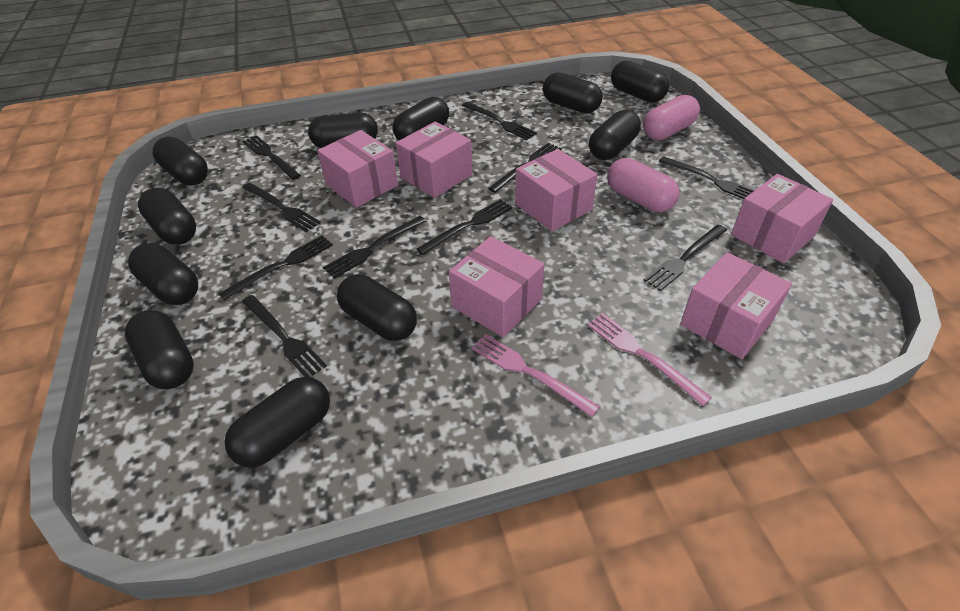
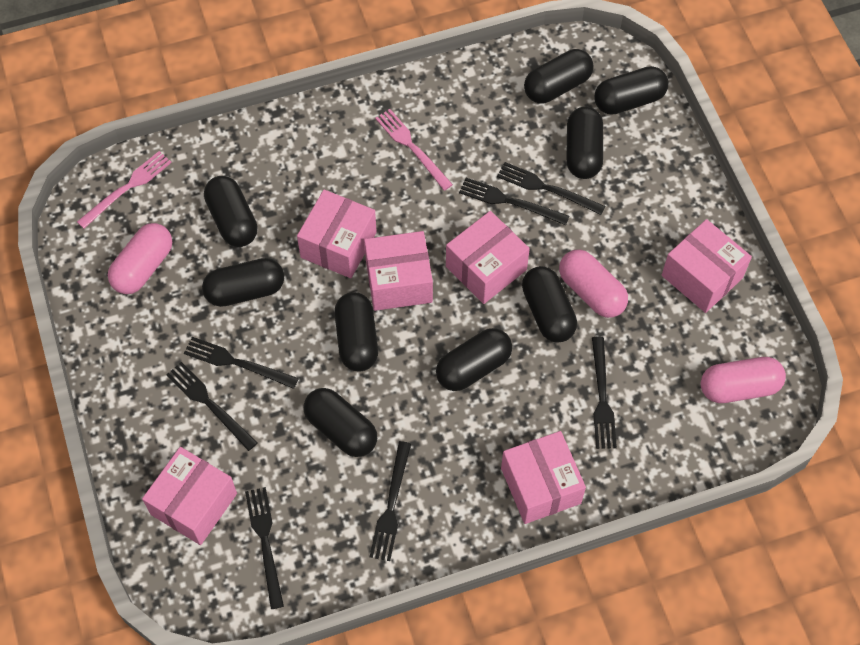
black capsule: 11 -> 9
black fork: 10 -> 7
pink capsule: 2 -> 3

